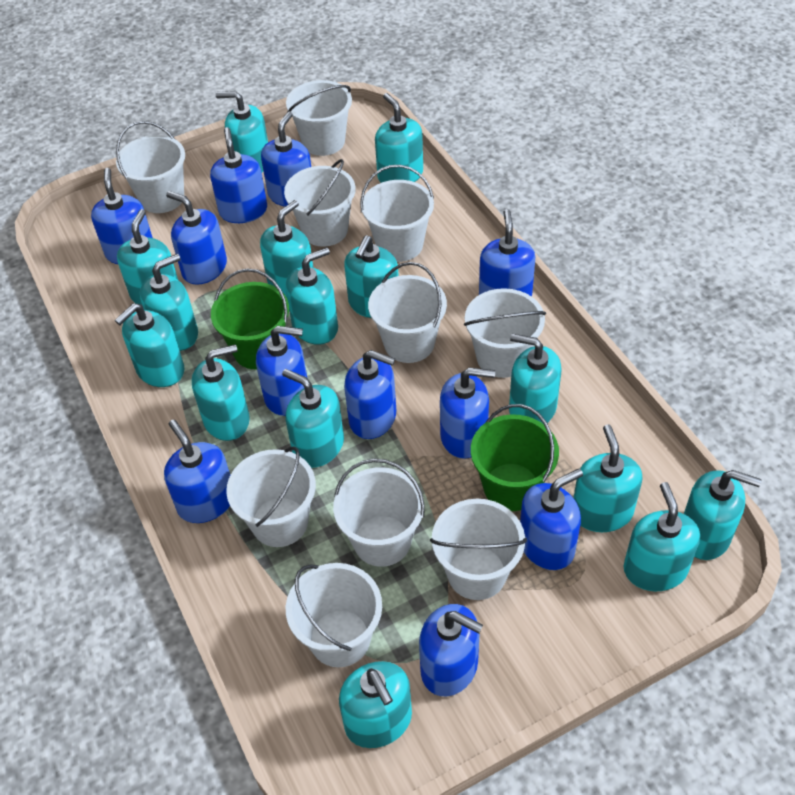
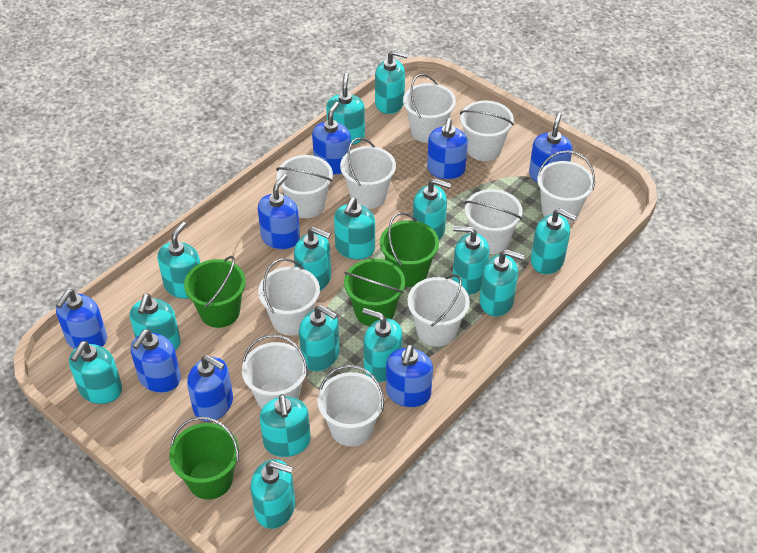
blue soap dispenser: 11 -> 8
green bucket: 2 -> 4

